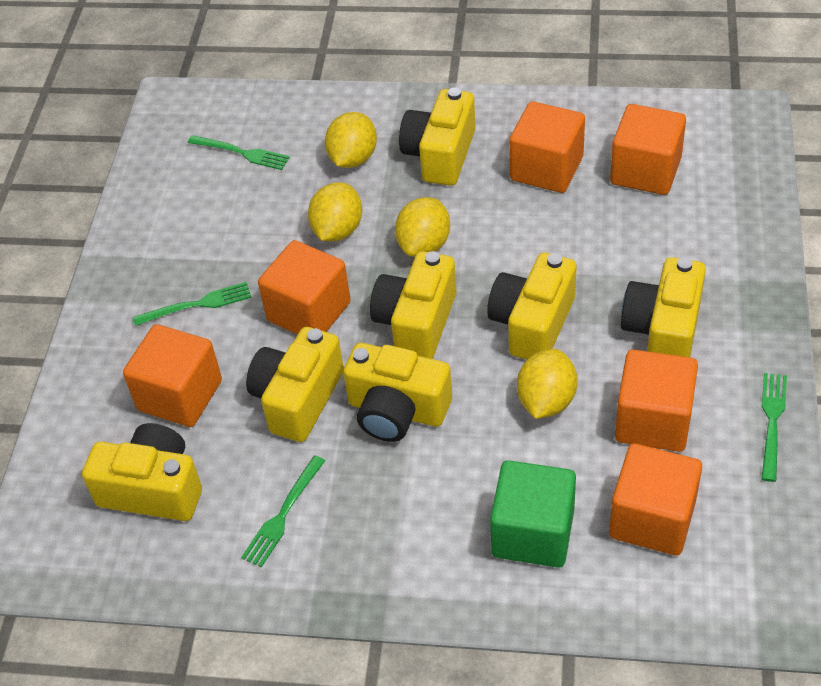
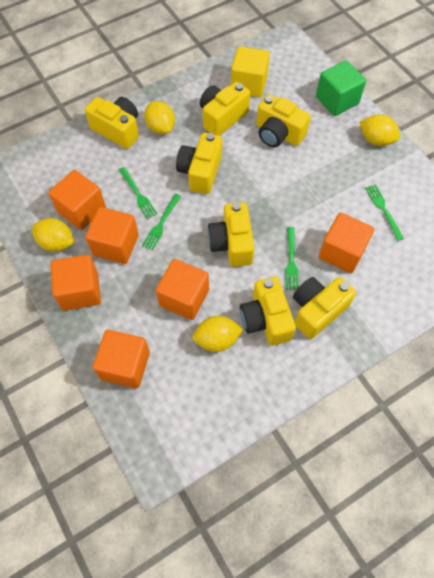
yellow cube: 0 -> 1

